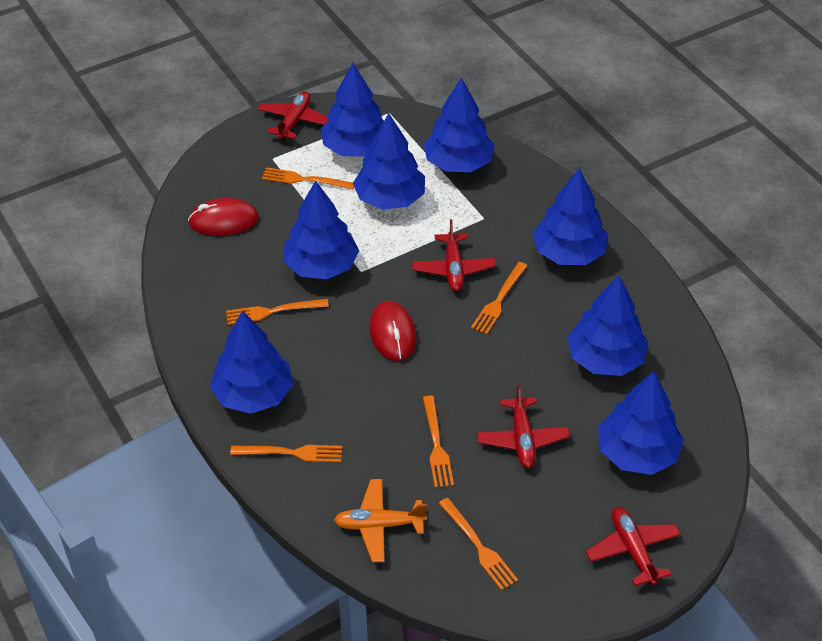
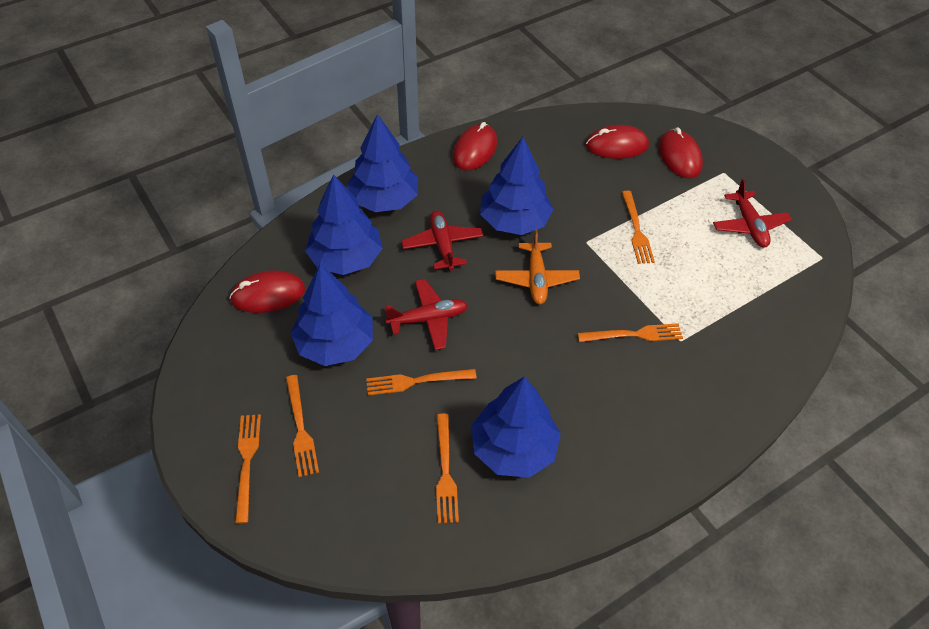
blue tree: 8 -> 5
red mouse: 2 -> 4
red plane: 4 -> 3

